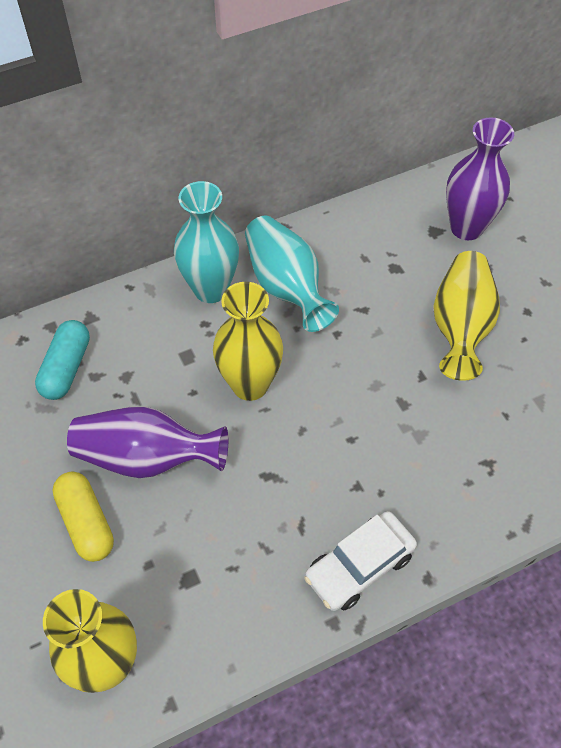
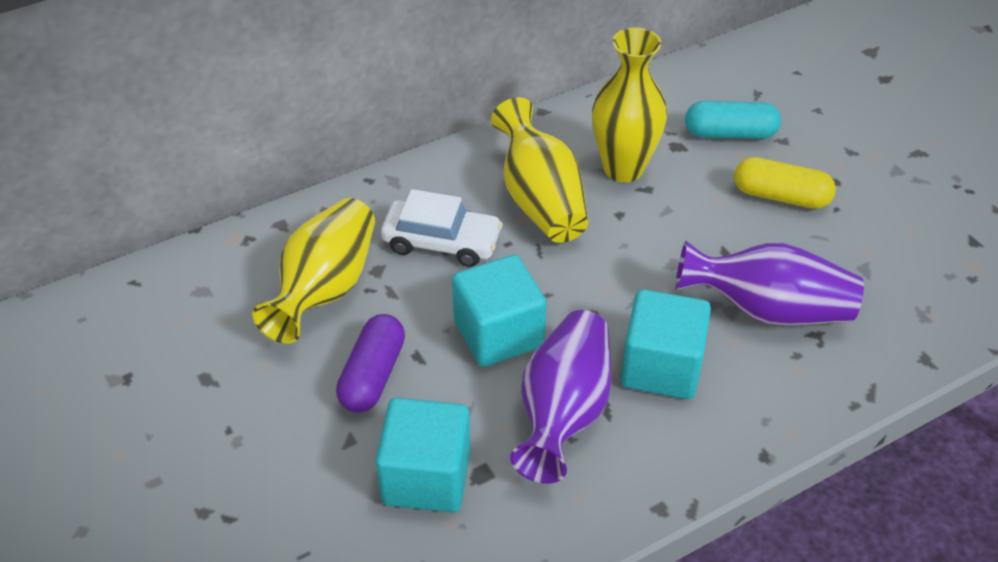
purple capsule: 0 -> 1
turquoise cube: 0 -> 3
turquoise vase: 2 -> 0

